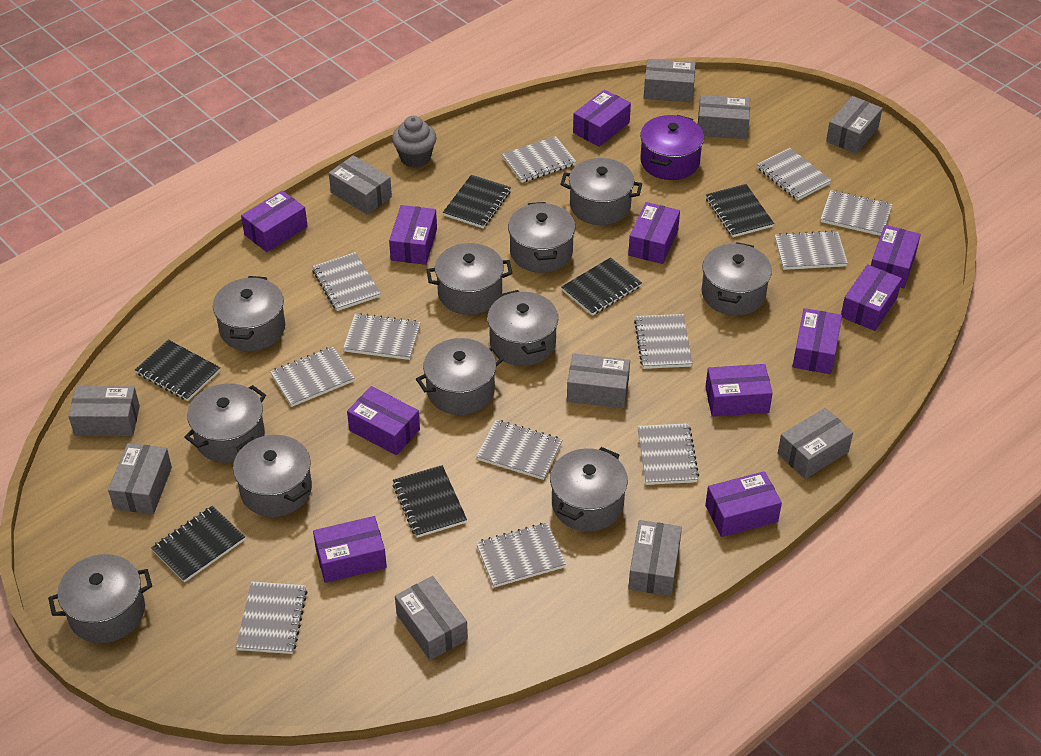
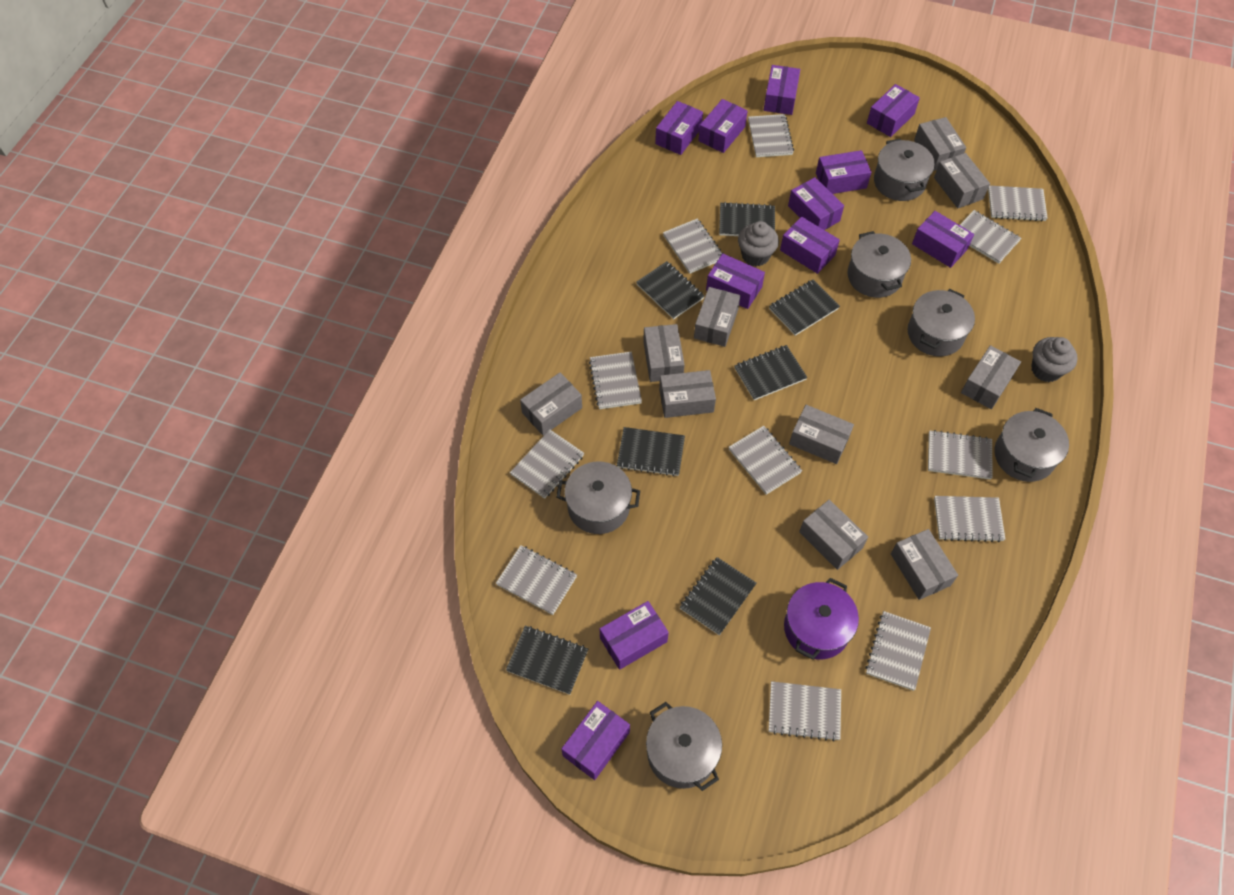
black notebook: 6 -> 7
grey cupcake: 1 -> 2
grey pot: 11 -> 6

